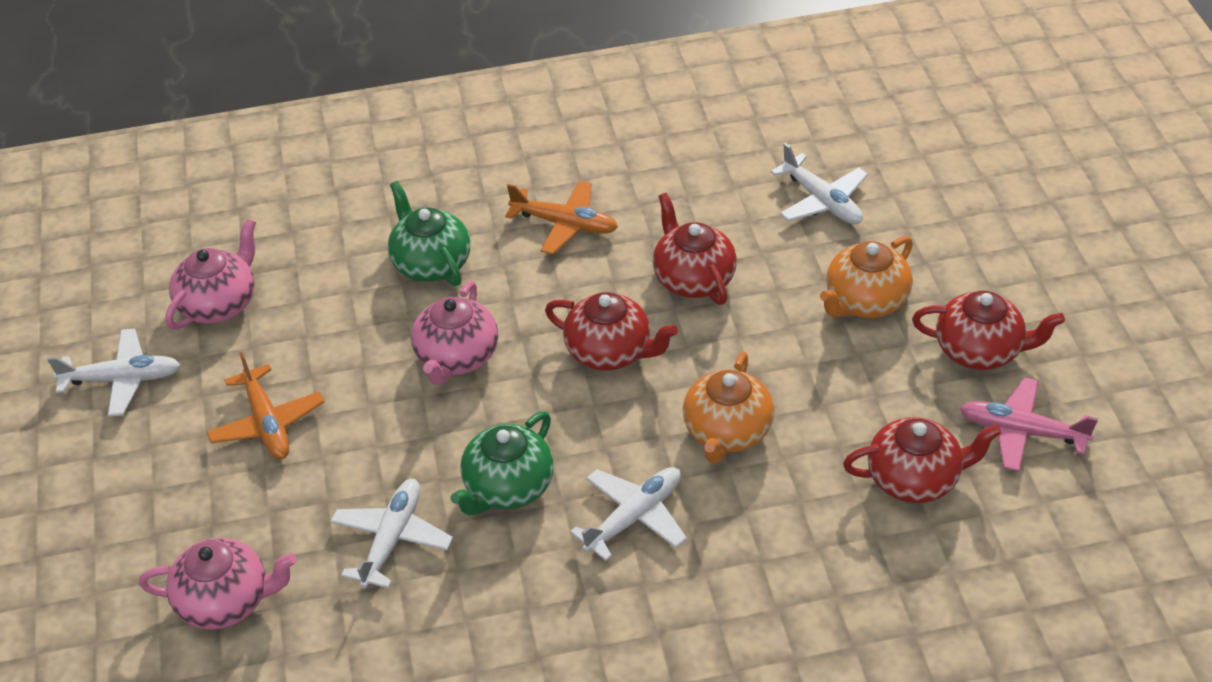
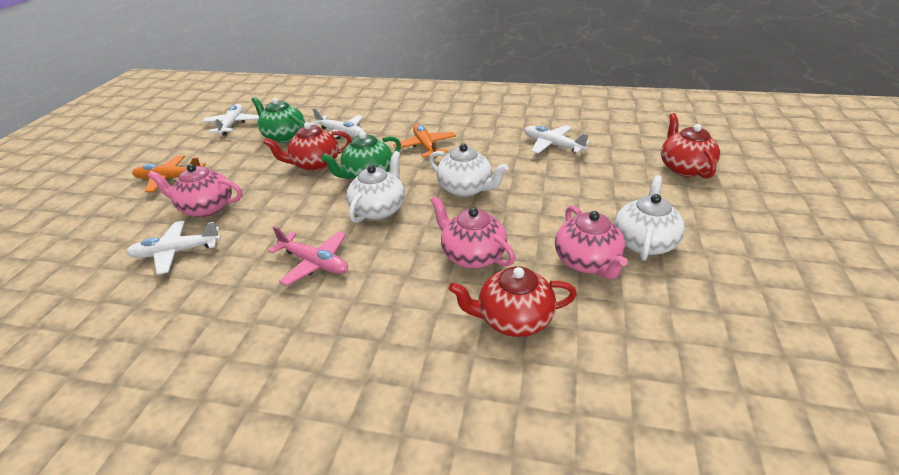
orange teapot: 2 -> 0
red teapot: 4 -> 3
white teapot: 0 -> 3

